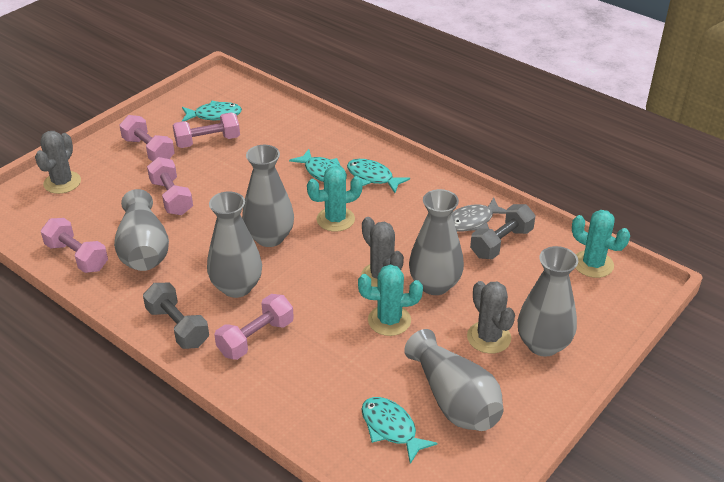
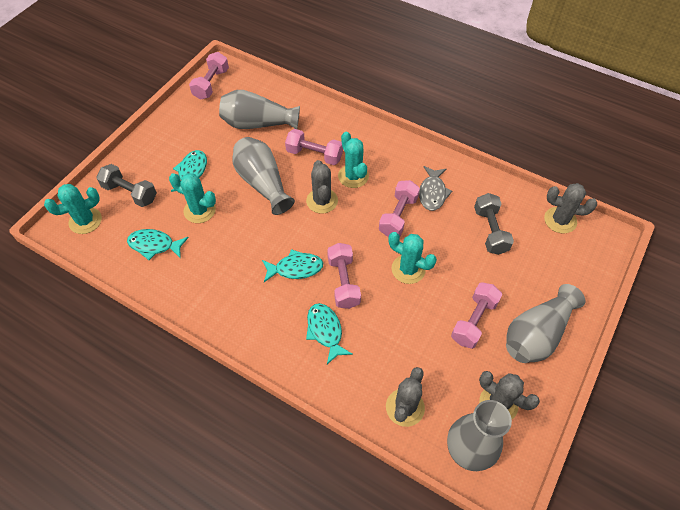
grey cactus: 3 -> 4
grey vase: 6 -> 4
turquoise cactus: 3 -> 4

